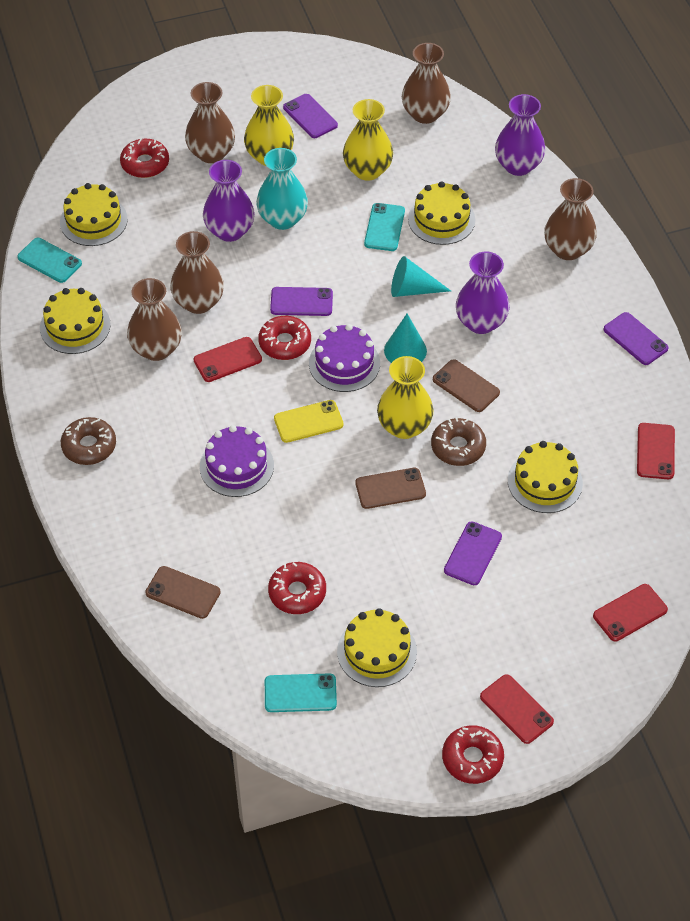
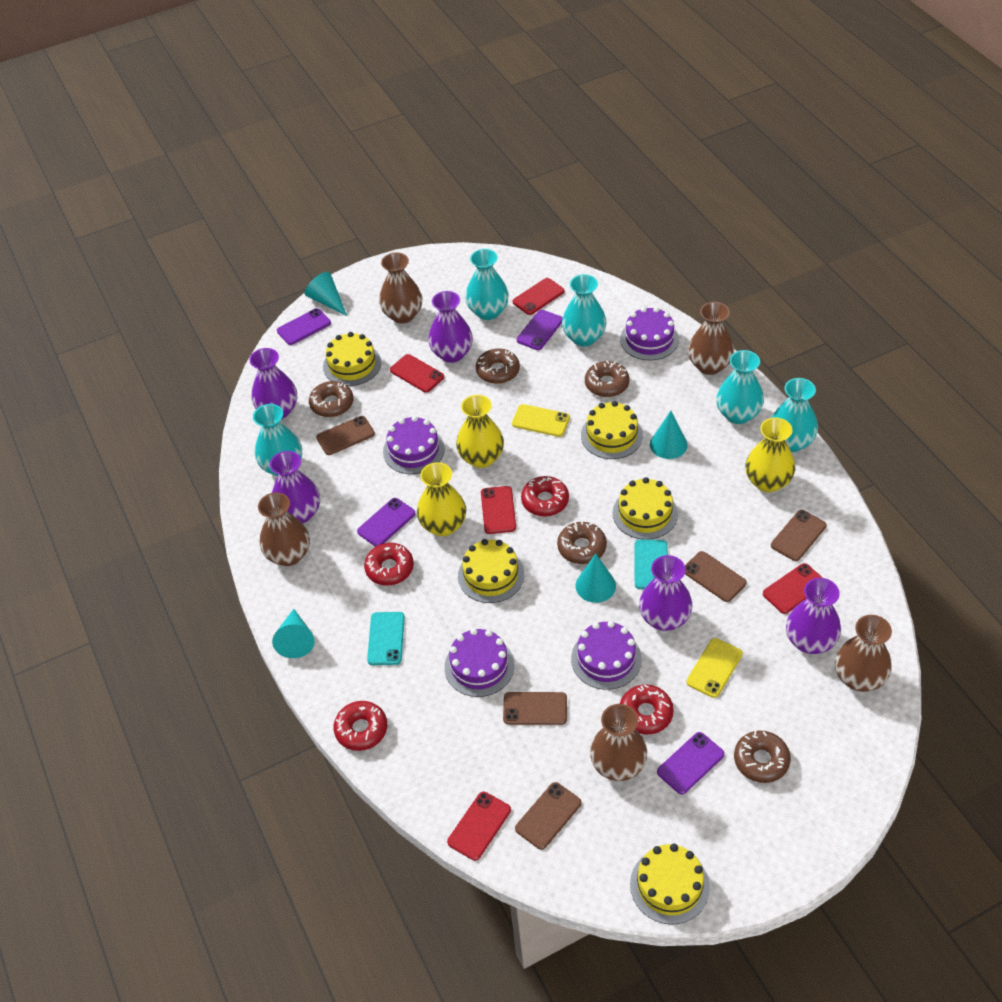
brown donut: 2 -> 5
brown phone: 3 -> 5
purple cake: 2 -> 4
purple vase: 3 -> 5
red phone: 4 -> 5
turquoise cone: 2 -> 4
turquoise phone: 3 -> 2
turquoise vase: 1 -> 5
yellow phone: 1 -> 2

